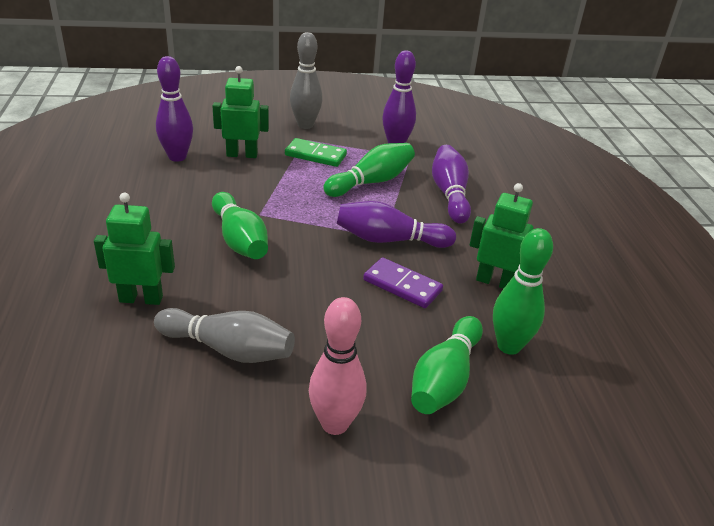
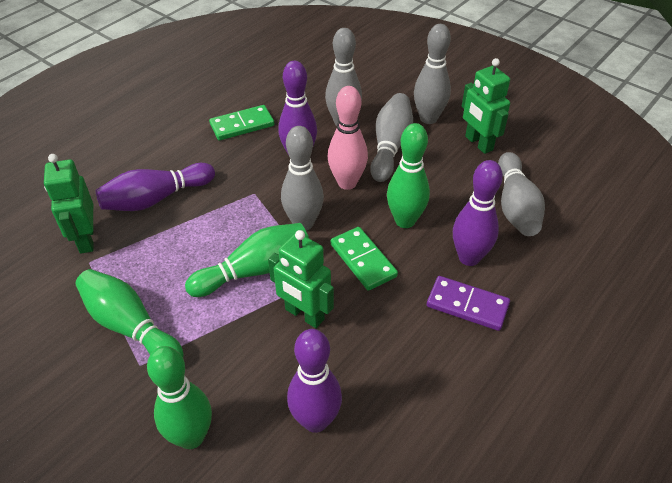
green domino: 1 -> 2
grey bowling pin: 2 -> 5

